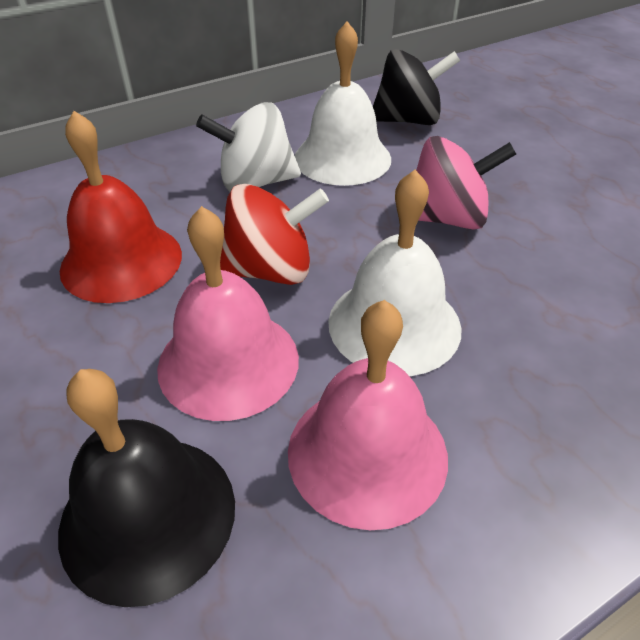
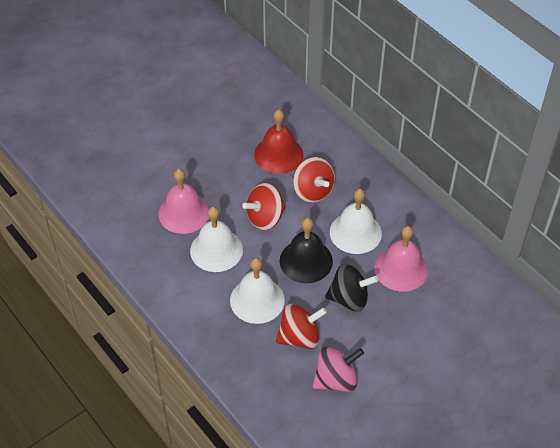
red spinning top: 1 -> 3
white bell: 2 -> 3
white spinning top: 1 -> 0

